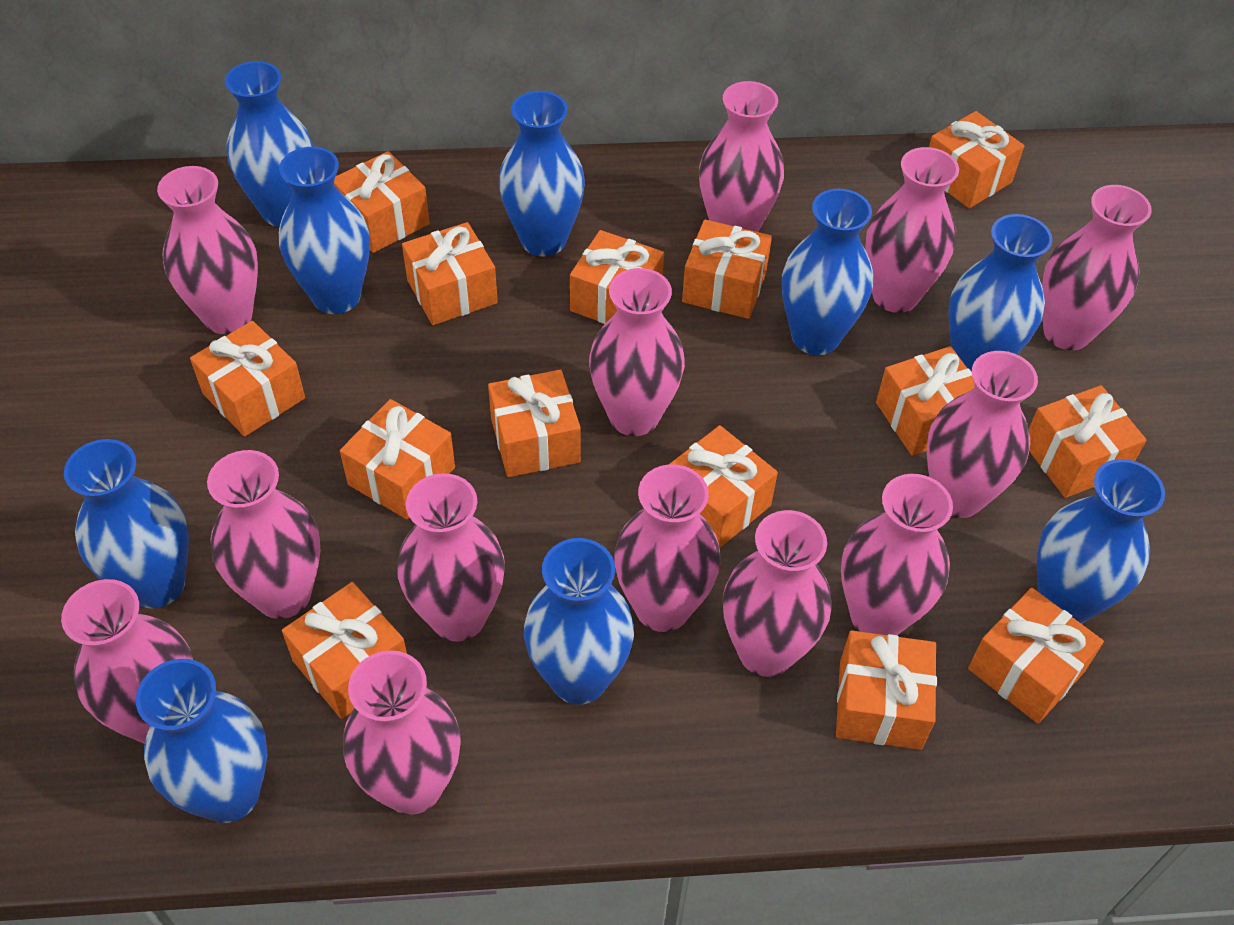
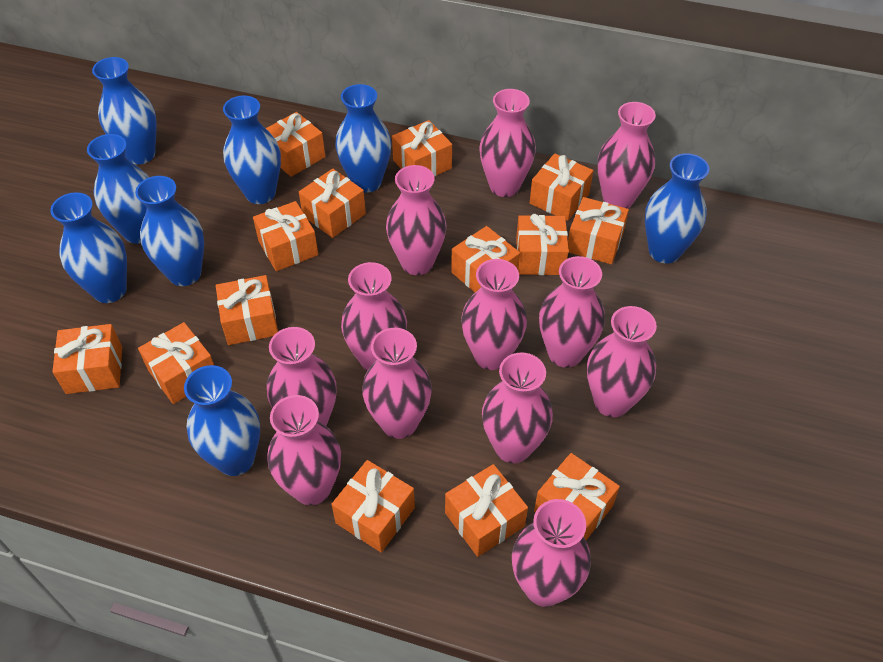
blue vase: 9 -> 8
pink vase: 13 -> 12

